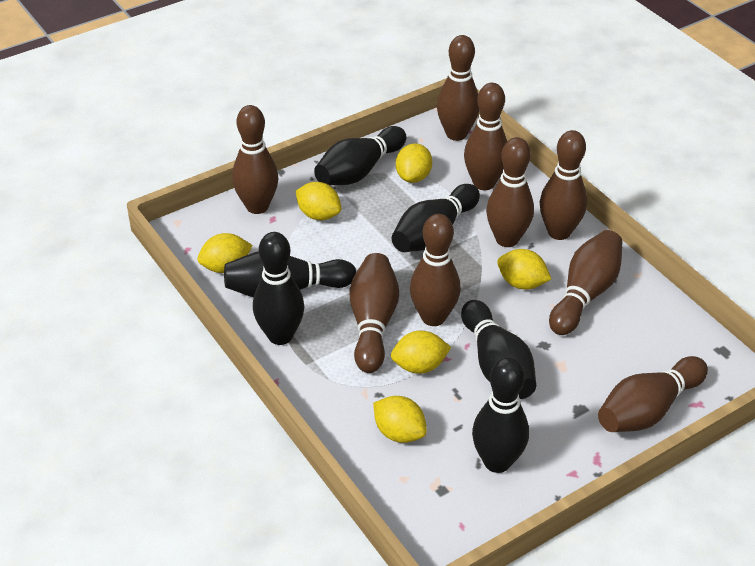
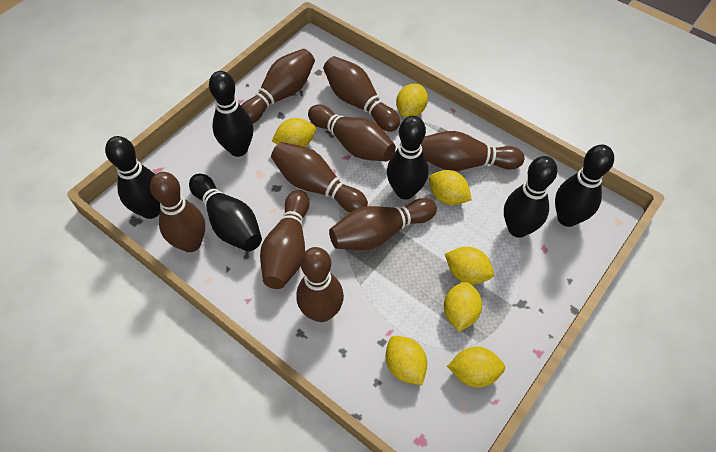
yellow lemon: 6 -> 7

